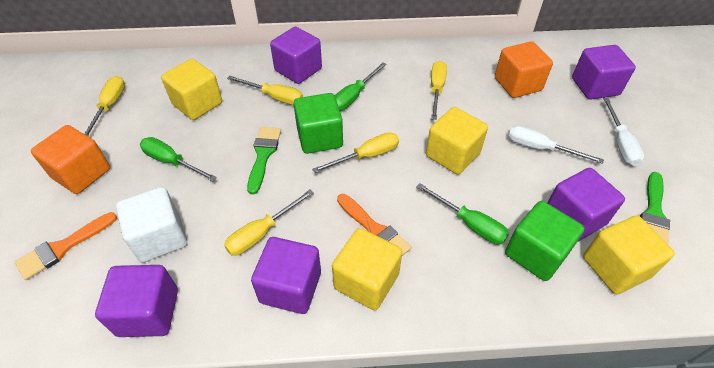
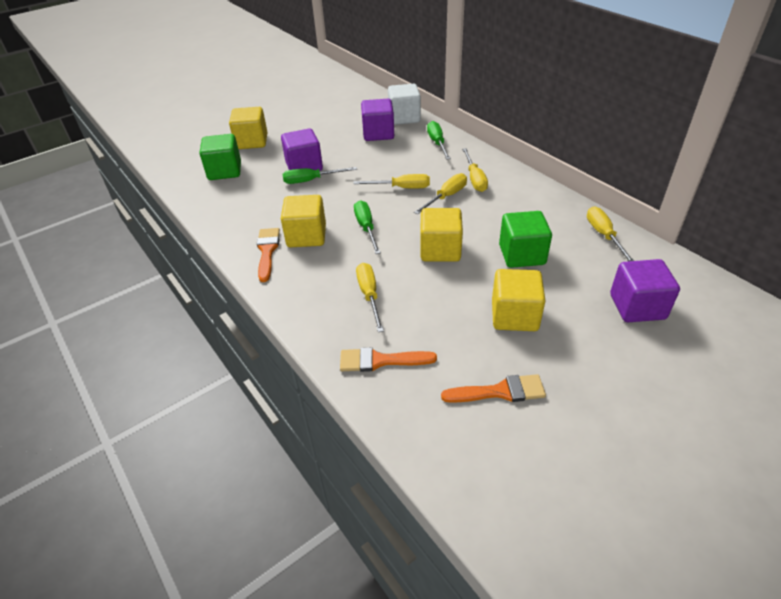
green brush: 2 -> 0
orange brush: 2 -> 3
orange cube: 2 -> 0
purple cube: 5 -> 3
white screwdriver: 2 -> 0

